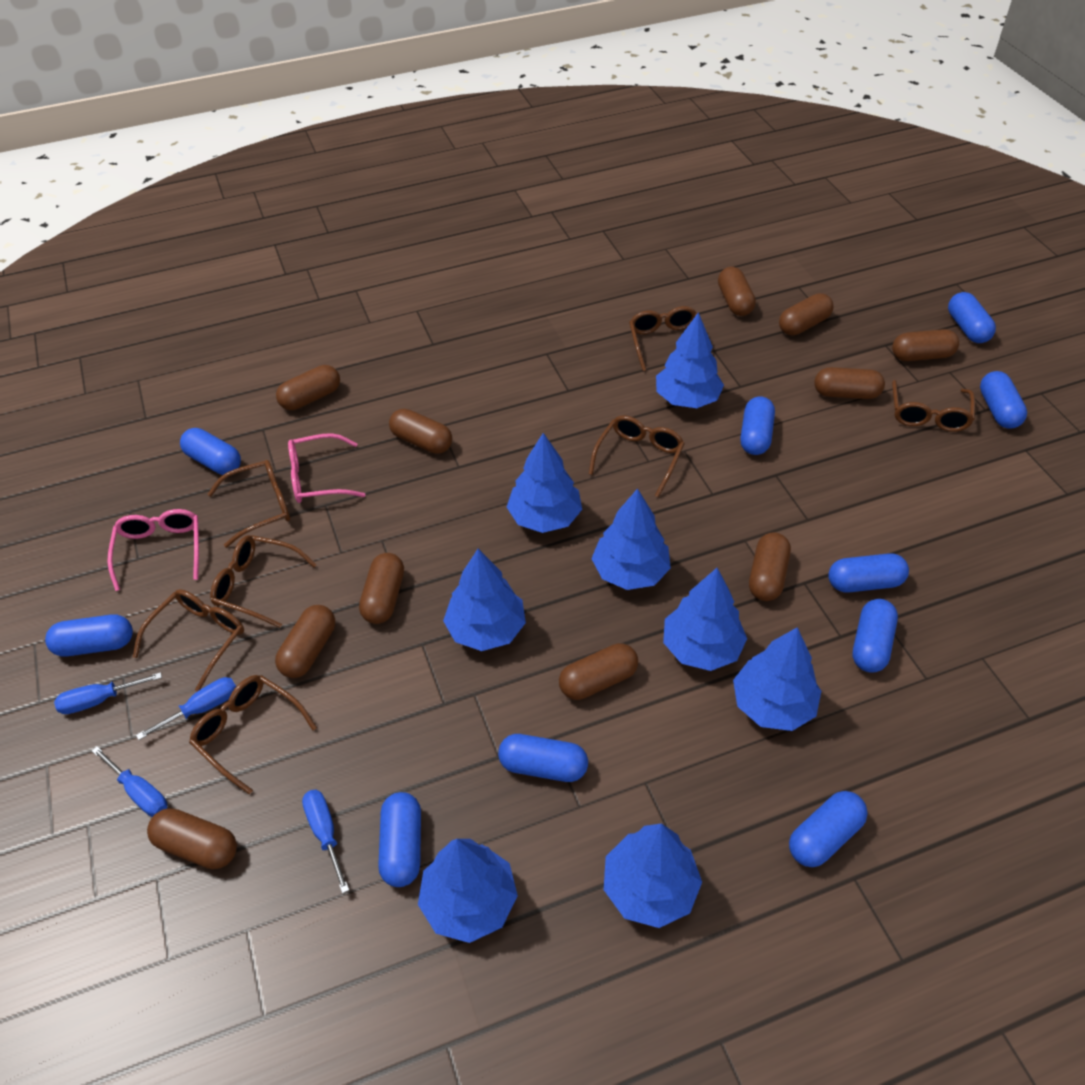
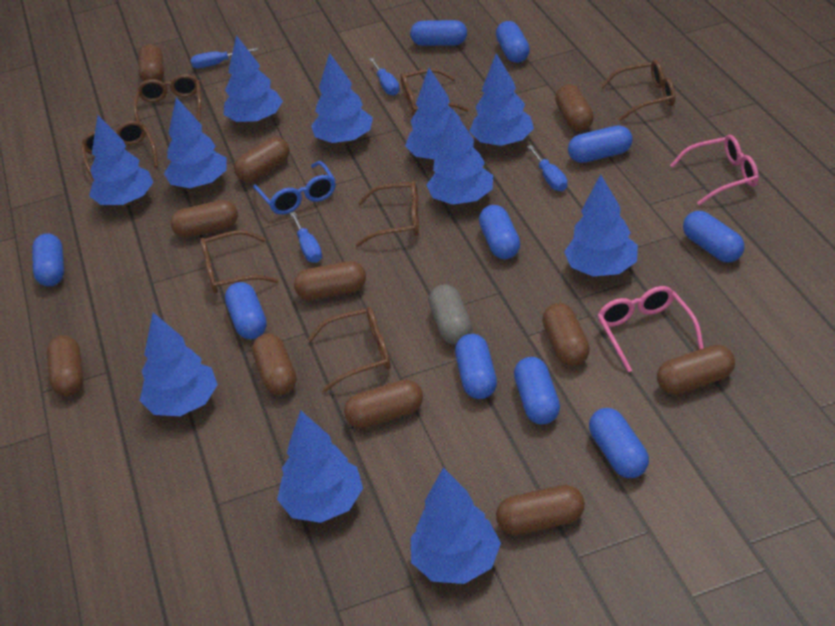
blue glasses: 0 -> 1
blue tree: 8 -> 11
grey capsule: 0 -> 1

